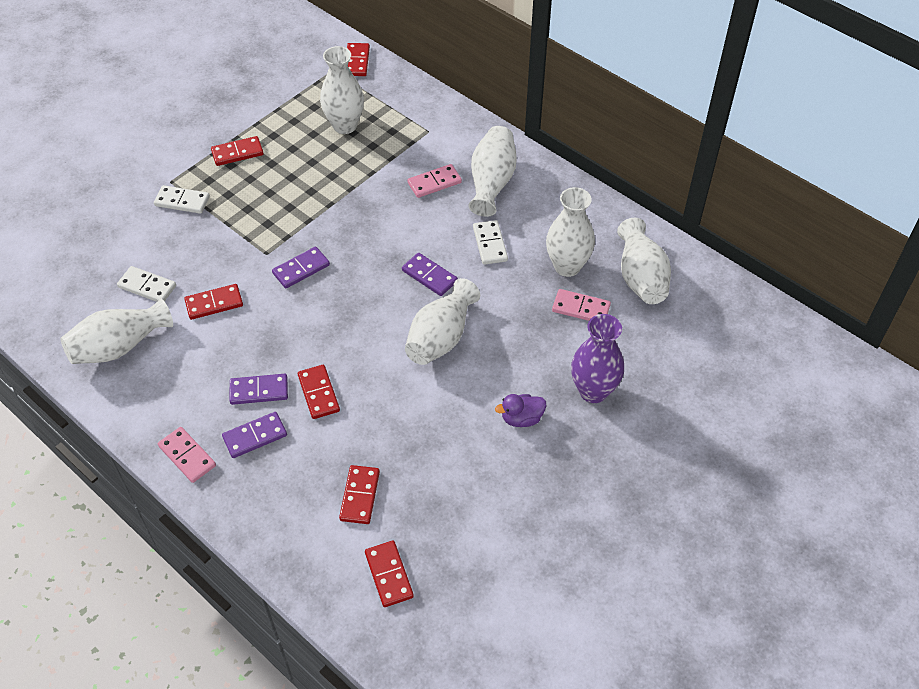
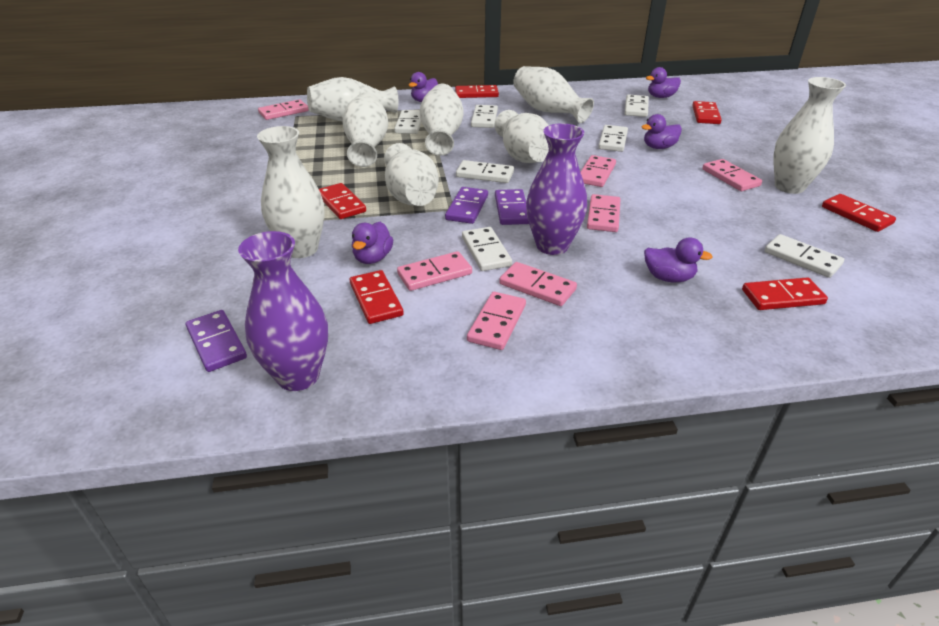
pink domino: 3 -> 7
purple domino: 4 -> 3
purple duck: 1 -> 5
purple vase: 1 -> 2
white domino: 3 -> 7
white vase: 6 -> 8

